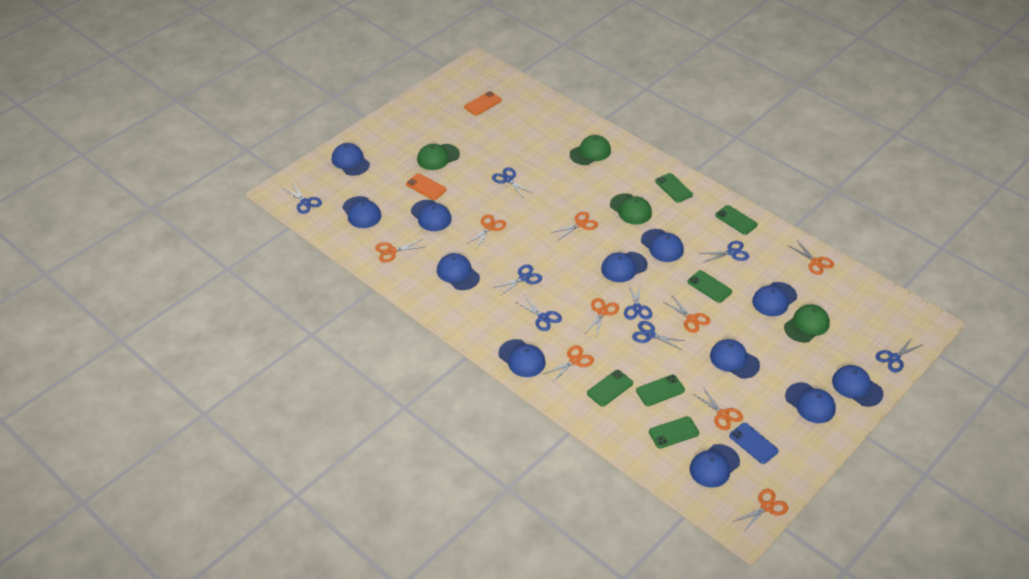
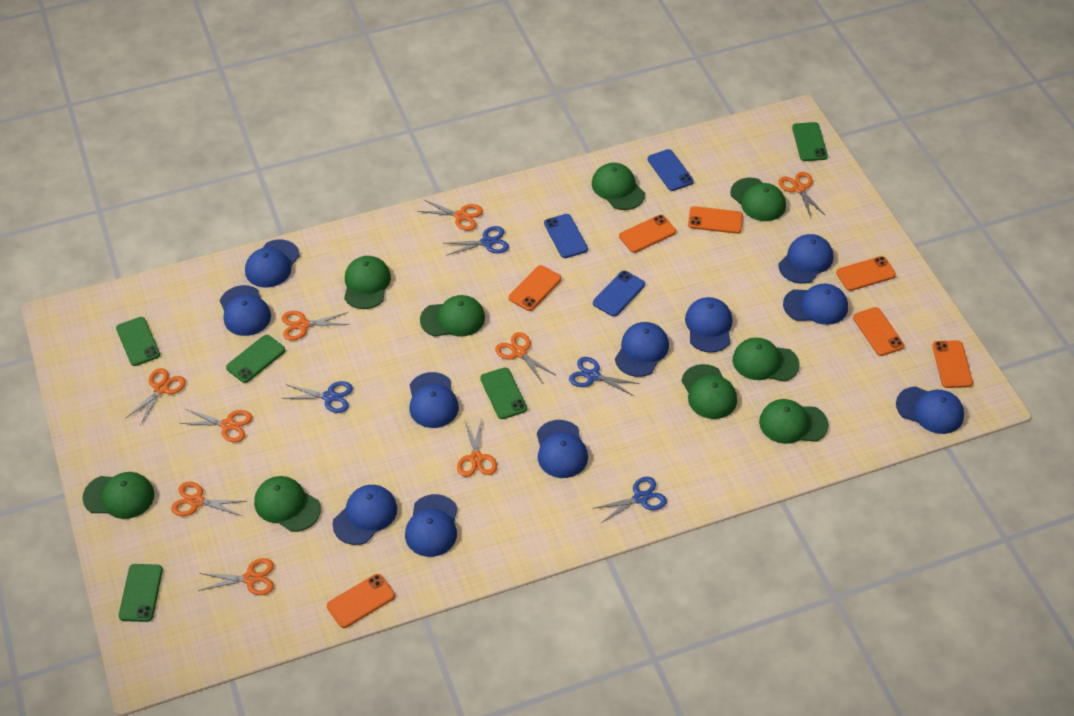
blue cap: 12 -> 11
blue phone: 1 -> 3
blue scissors: 8 -> 4
green cap: 4 -> 9
green phone: 6 -> 5
orange phone: 2 -> 7

